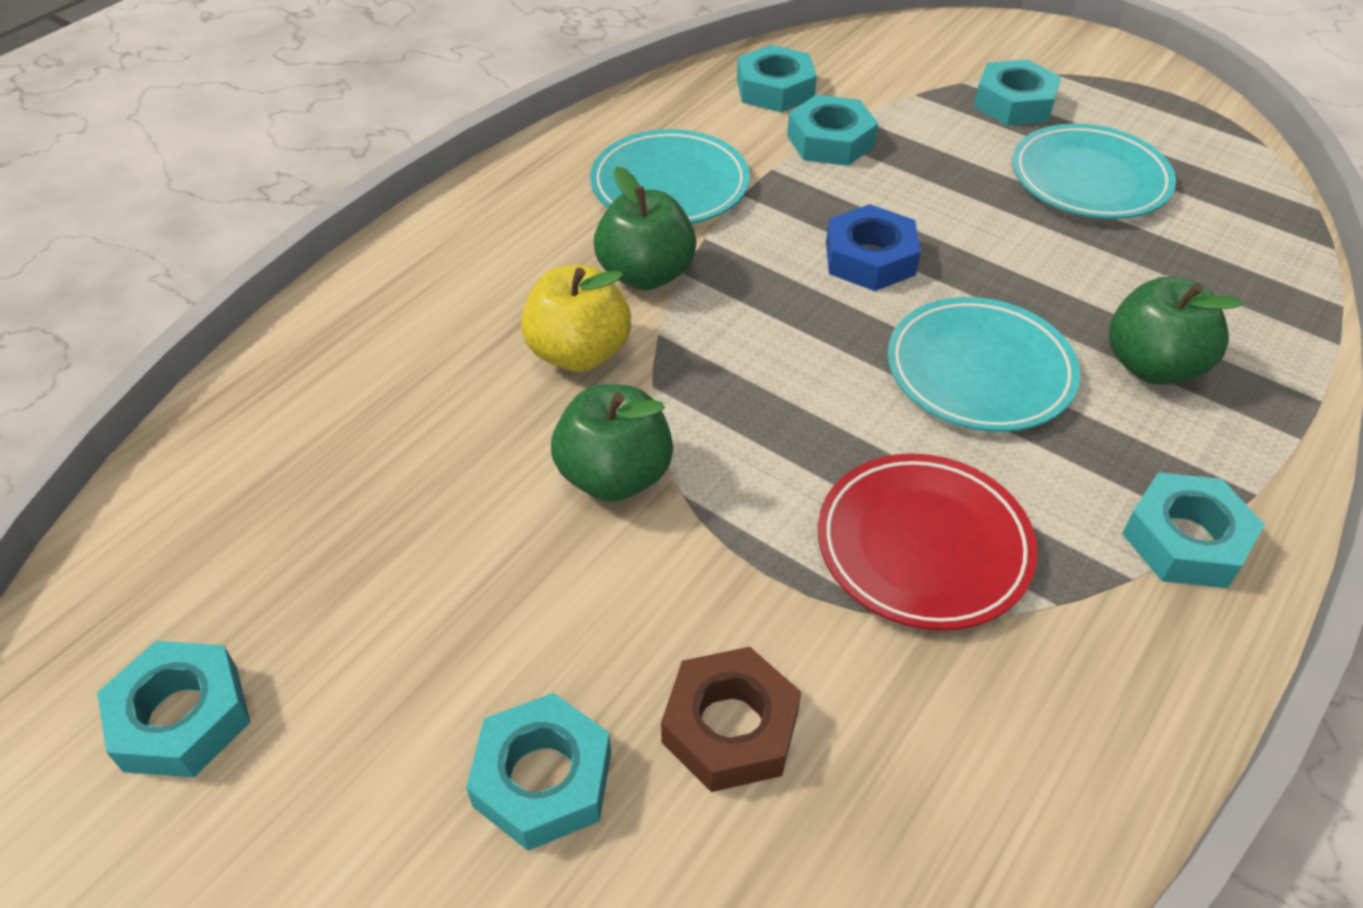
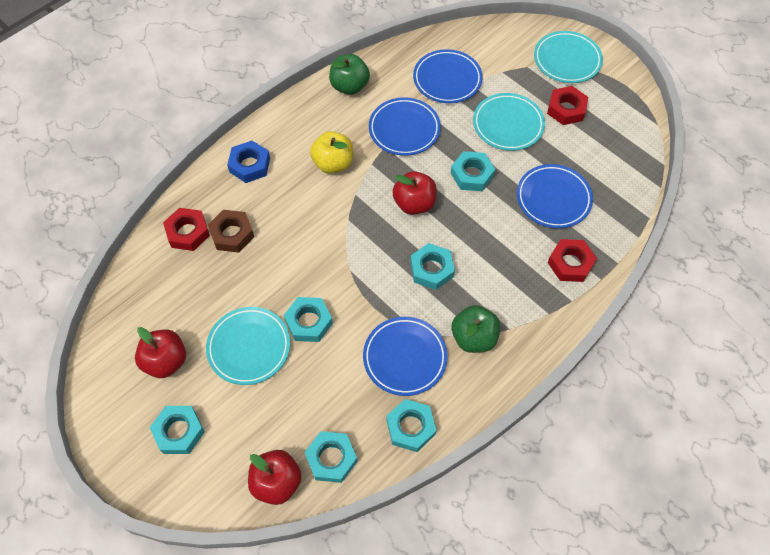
blue plate: 0 -> 4
green apple: 3 -> 2
red apple: 0 -> 3
red nut: 0 -> 3
red plate: 1 -> 0

